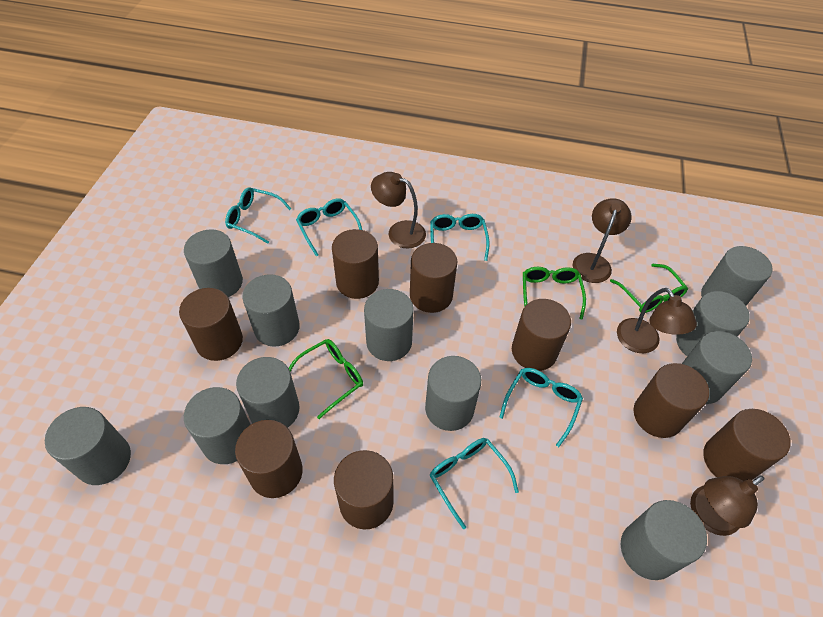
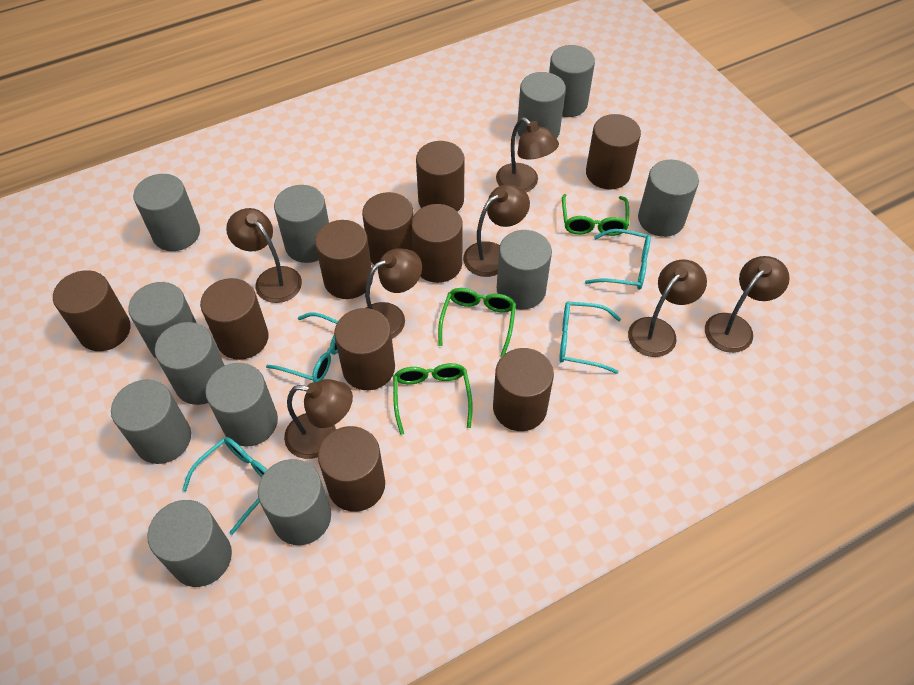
brown cylinder: 8 -> 10
brown lamp: 4 -> 7
grey cylinder: 11 -> 12
turquoise glasses: 5 -> 4

